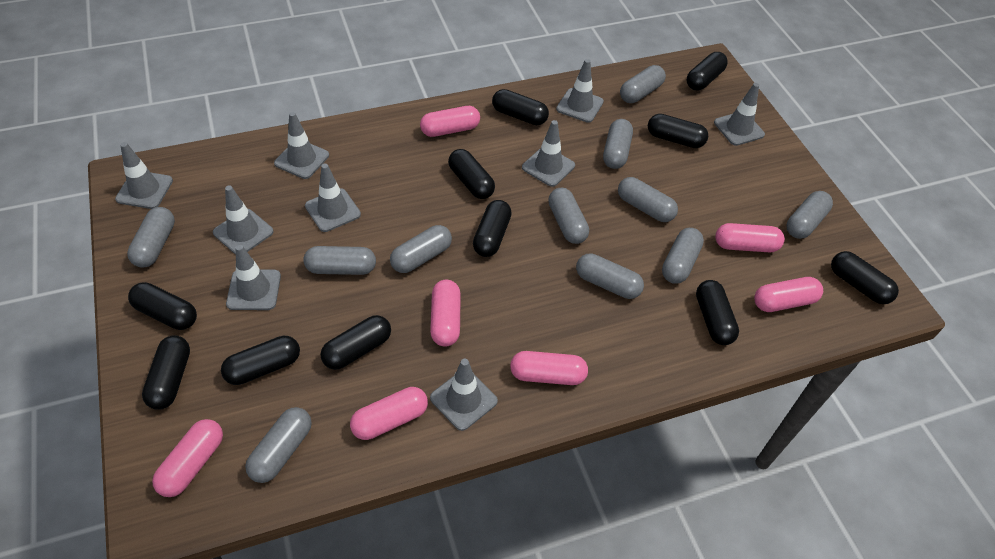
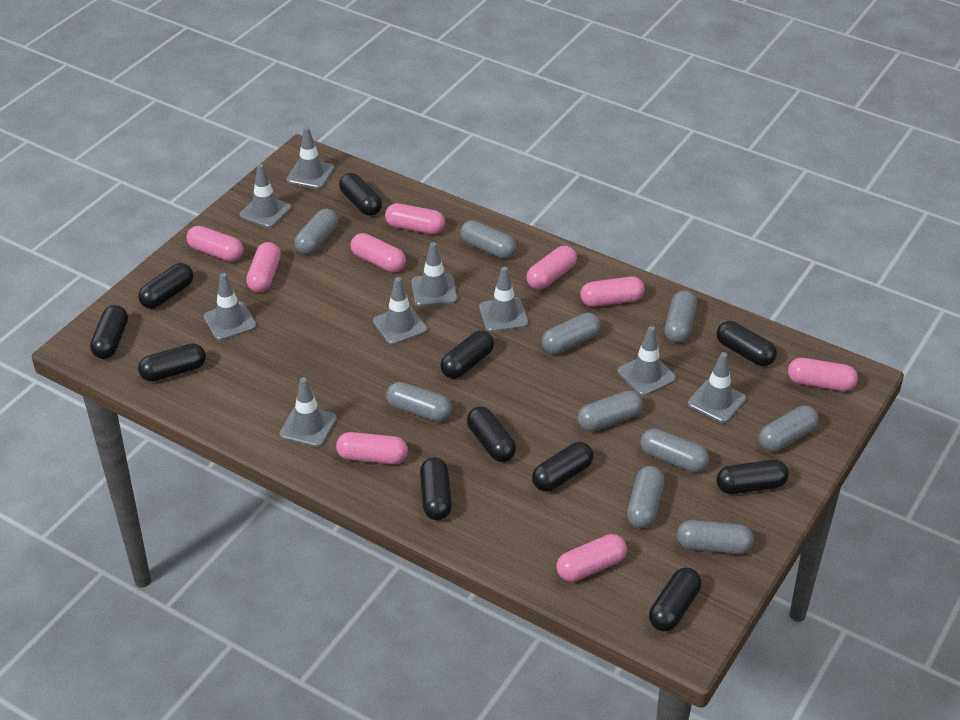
grey capsule: 11 -> 10
pink capsule: 7 -> 9

